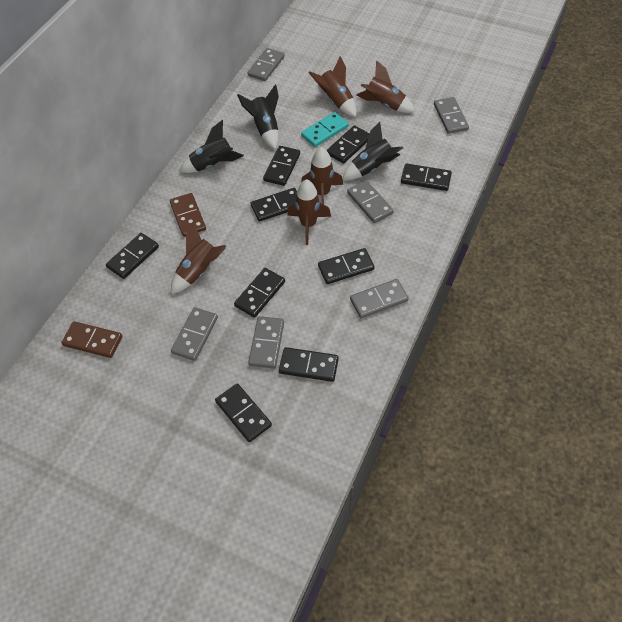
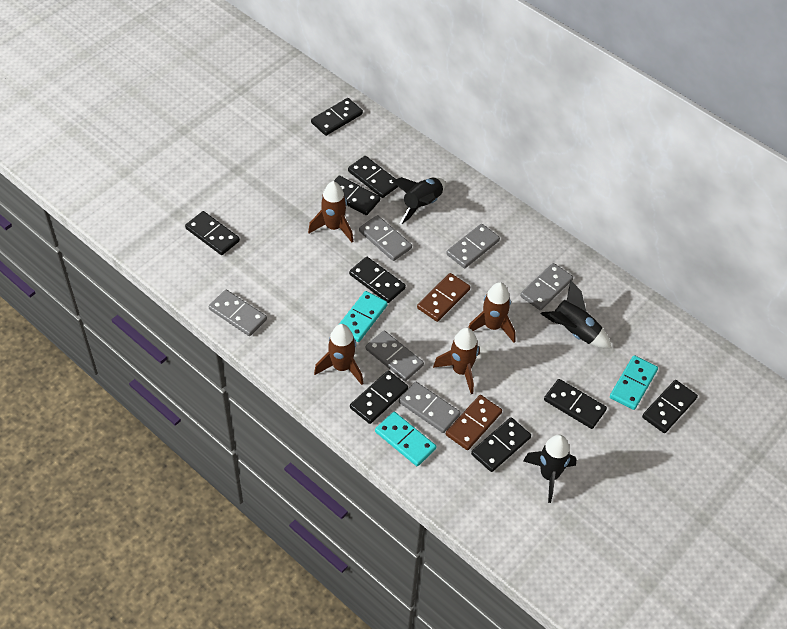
brown rocket: 5 -> 4
turquoise domino: 1 -> 3

